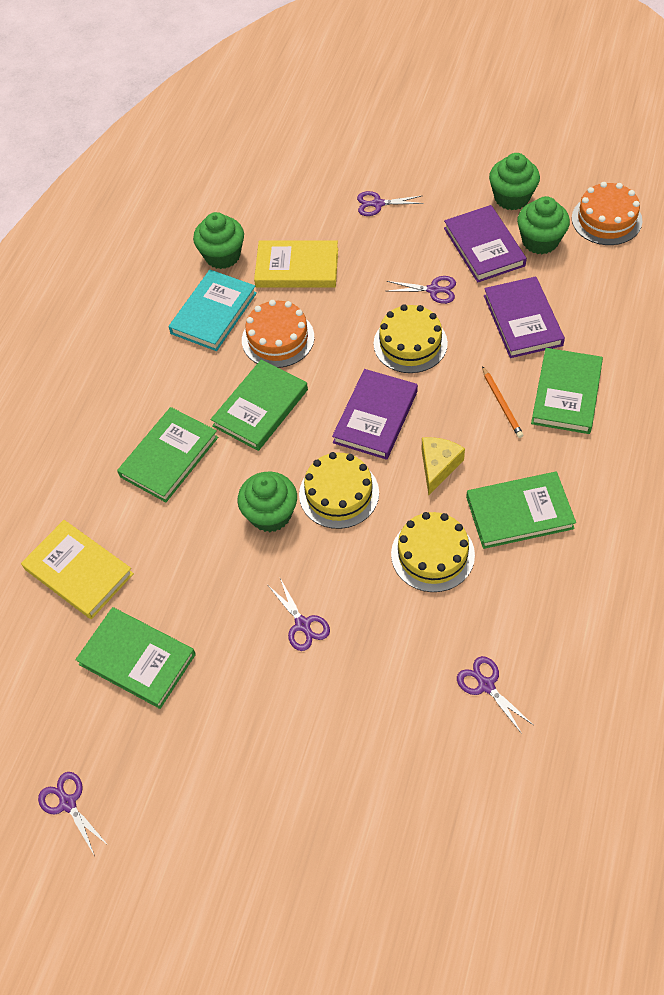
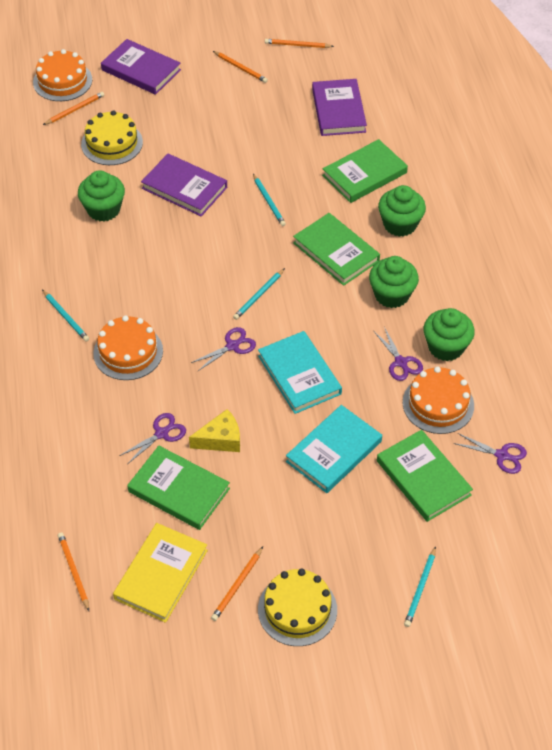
green book: 5 -> 4
orange cake: 2 -> 3
orange pencil: 1 -> 5
purple scissors: 5 -> 4
turquoise book: 1 -> 2
turquoise pencil: 0 -> 4
yellow book: 2 -> 1
yellow cake: 3 -> 2

